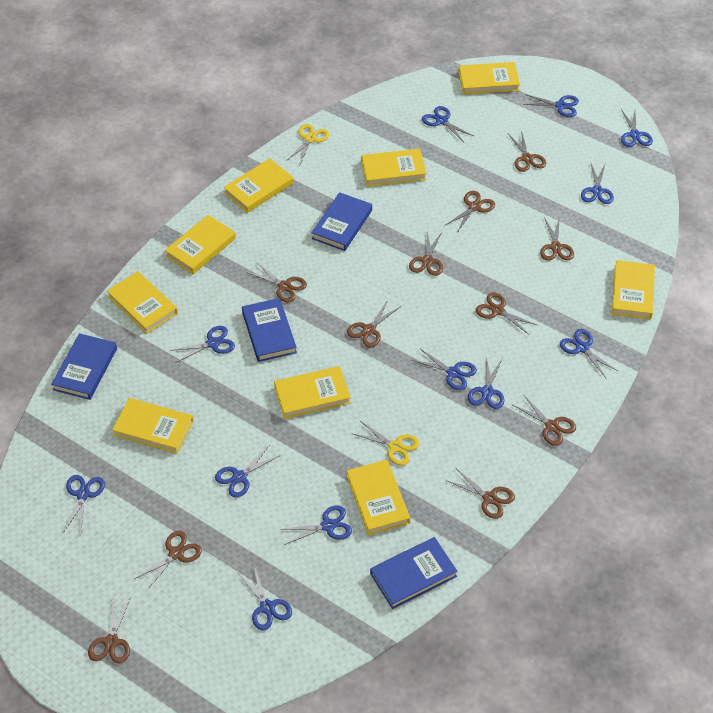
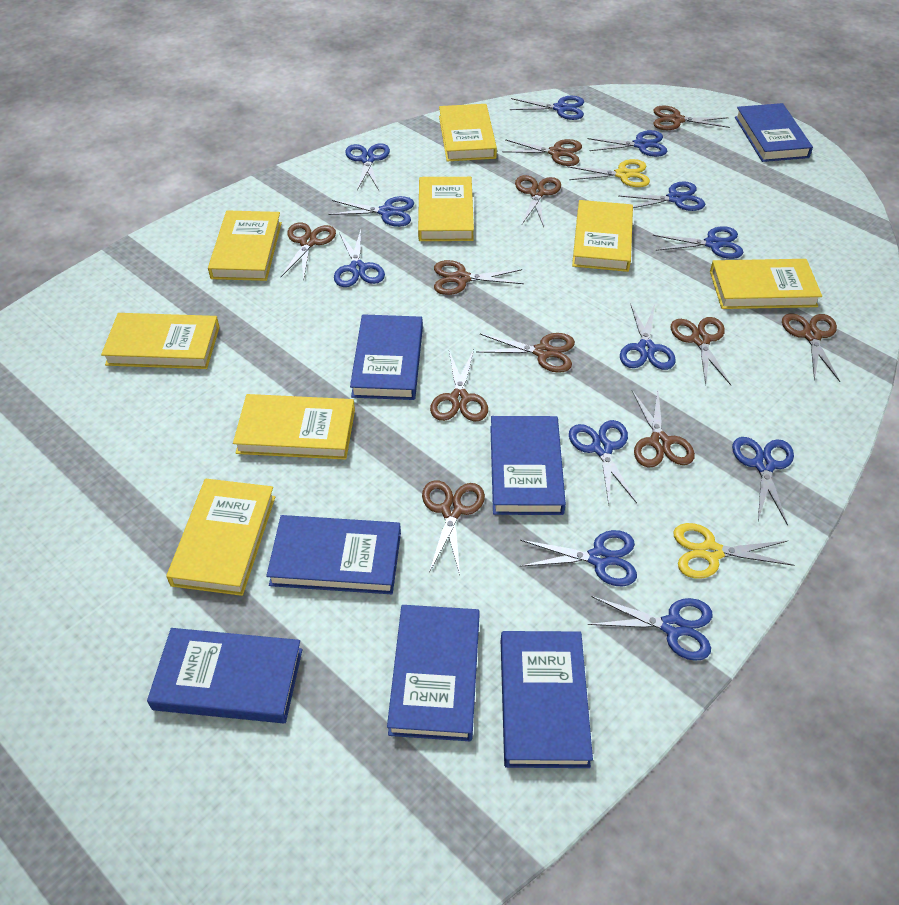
blue book: 4 -> 7
yellow book: 9 -> 8

